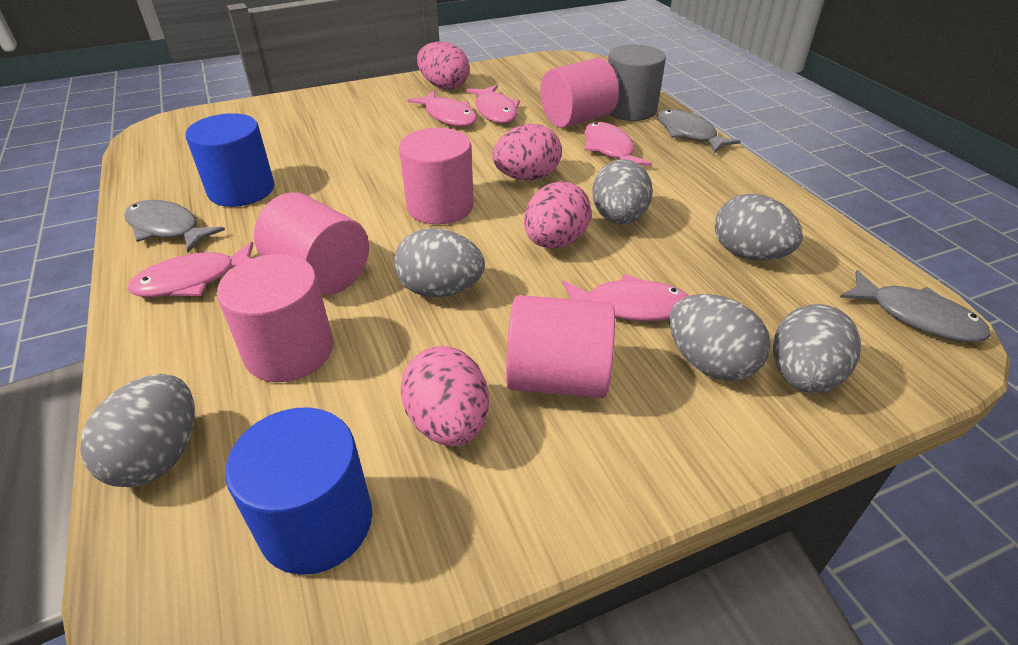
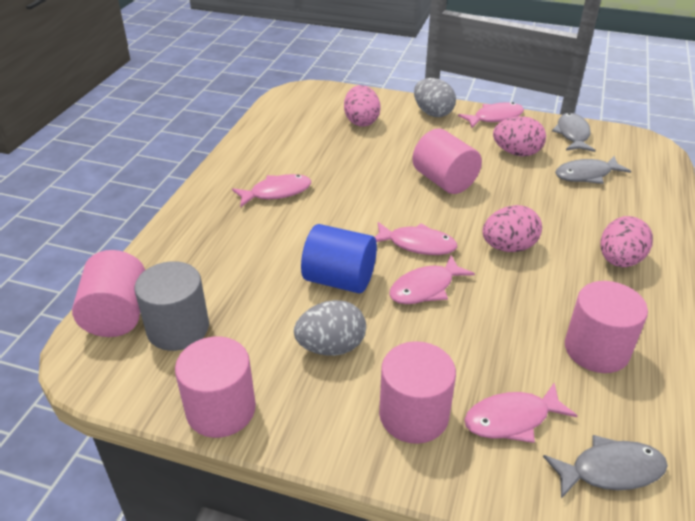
blue cylinder: 2 -> 1
grey egg: 6 -> 2

